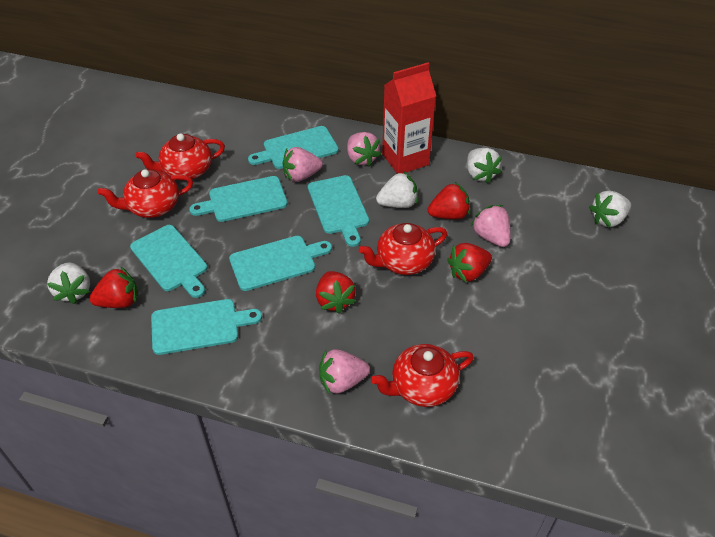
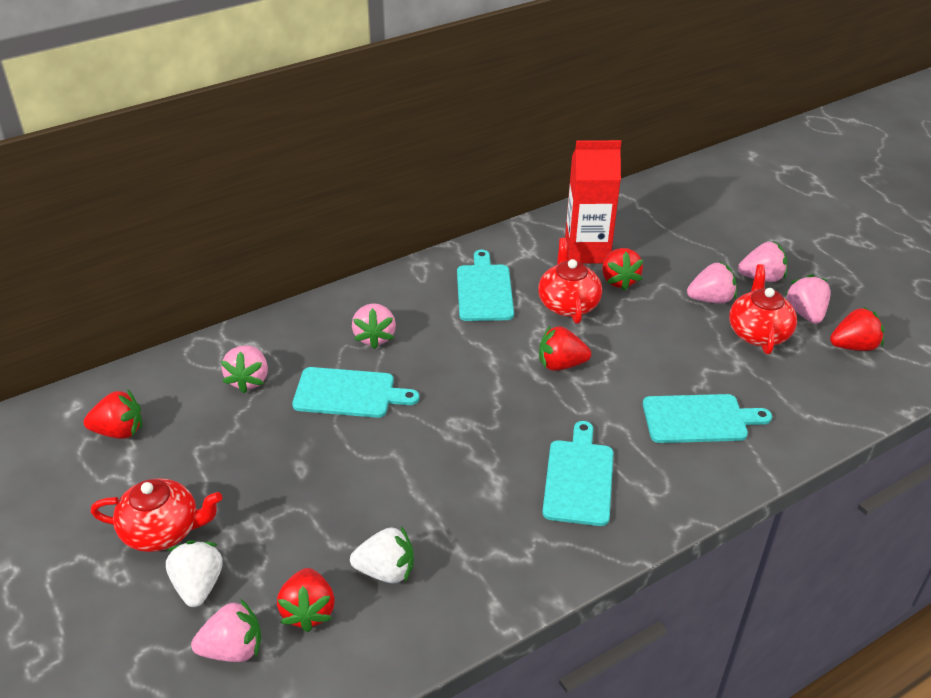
pink strawberry: 4 -> 6
red strawberry: 4 -> 5
red teapot: 4 -> 3
turquoise cutting board: 6 -> 4
white strawberry: 4 -> 2

